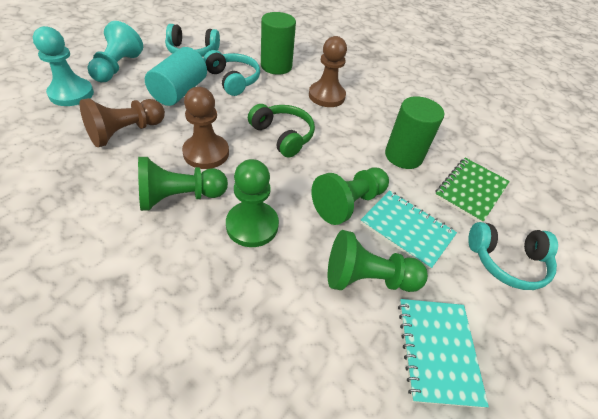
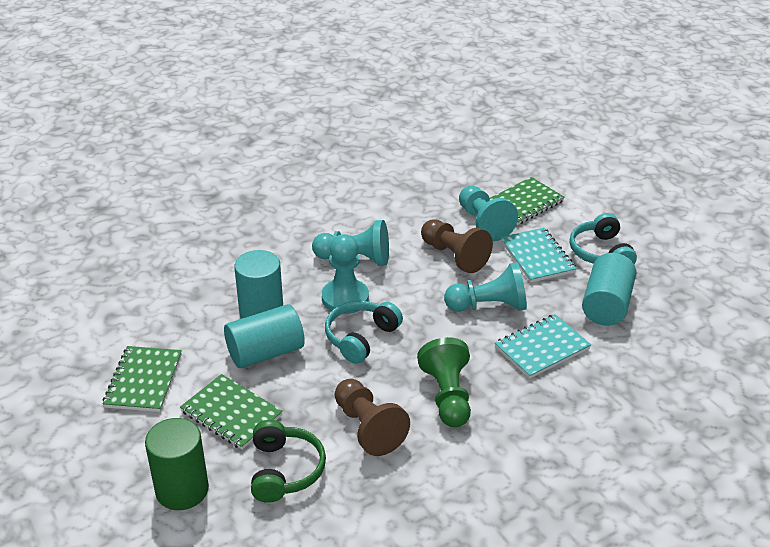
brown pawn: 3 -> 2
green cylinder: 2 -> 1
green notebook: 1 -> 3
green pawn: 4 -> 1
turquoise cylinder: 1 -> 3
turquoise headphones: 3 -> 2
turquoise pawn: 2 -> 4

